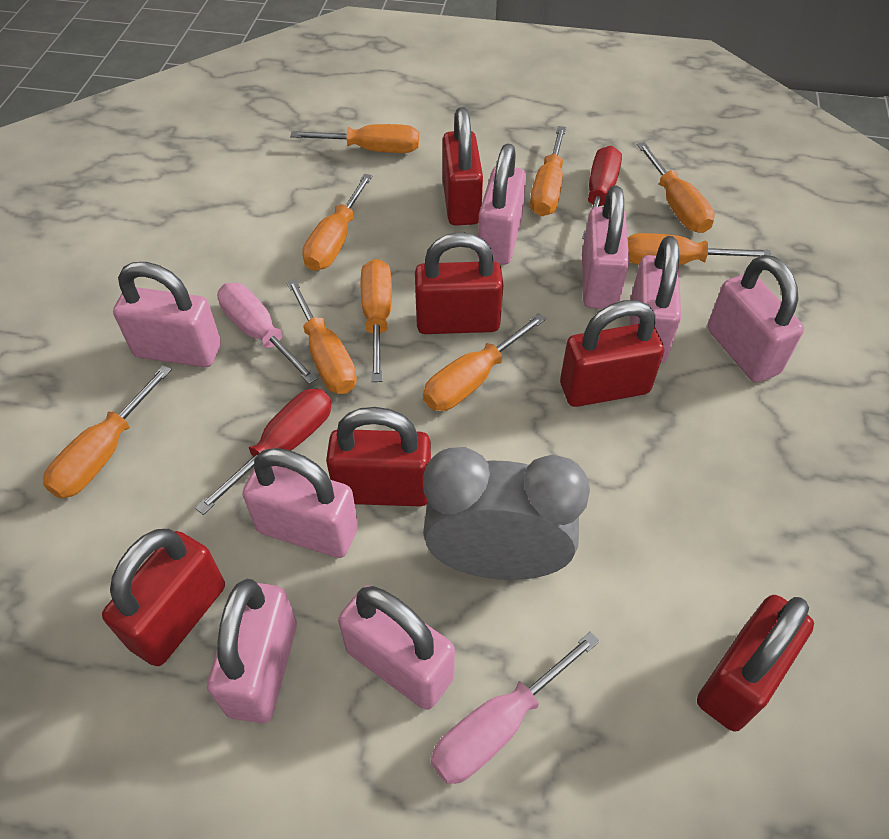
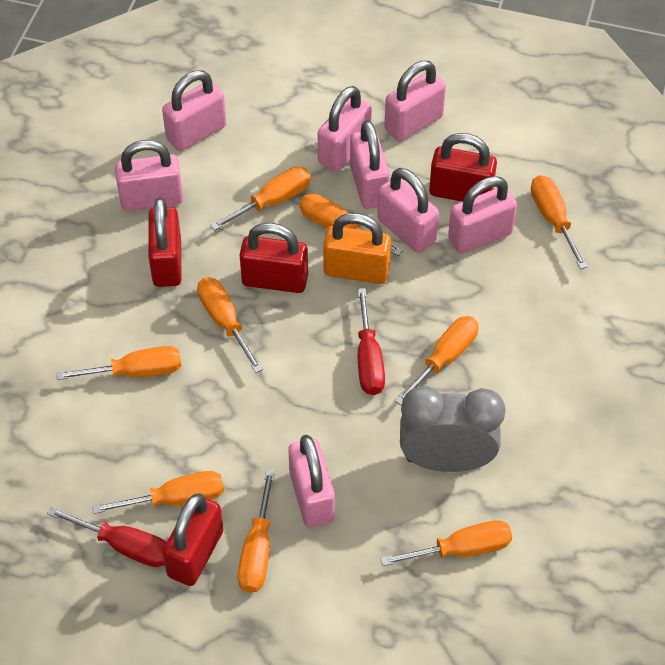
orange padlock: 0 -> 1
pink screwdriver: 2 -> 0
red padlock: 6 -> 4

